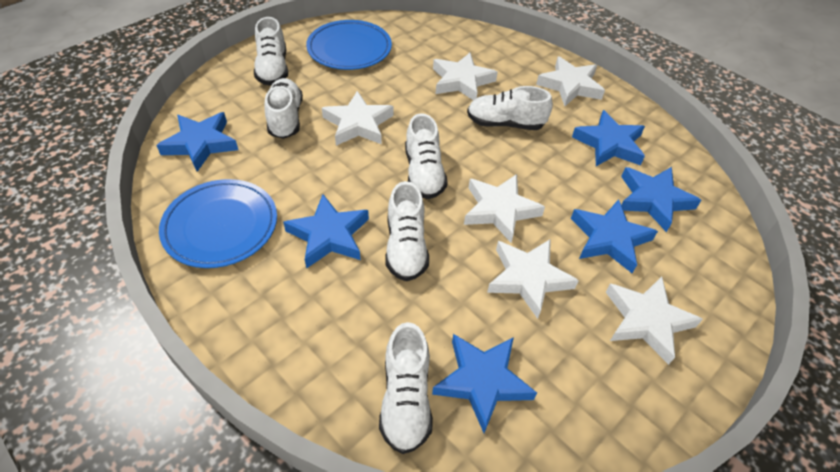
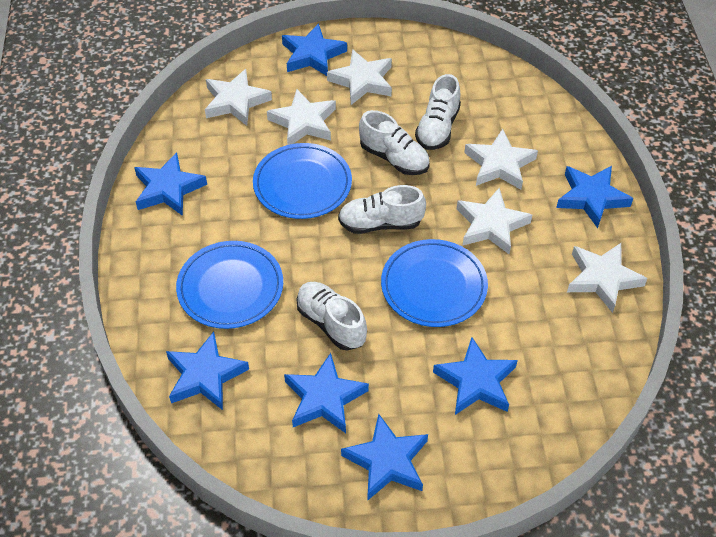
blue plate: 2 -> 3
blue star: 6 -> 7
white shoe: 6 -> 4

